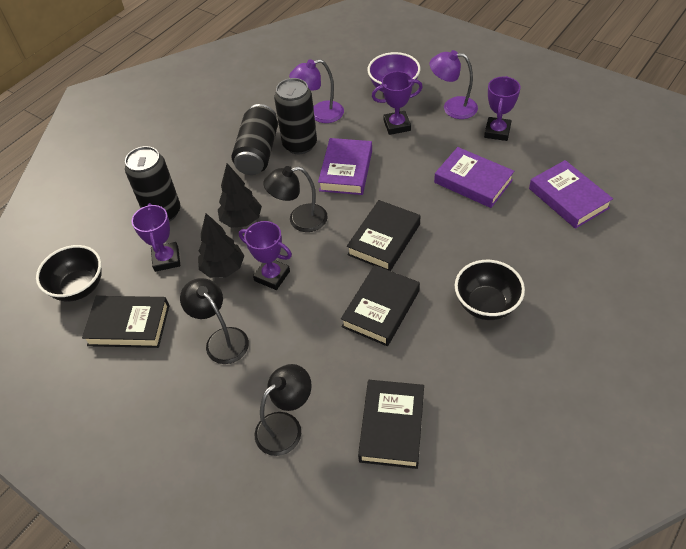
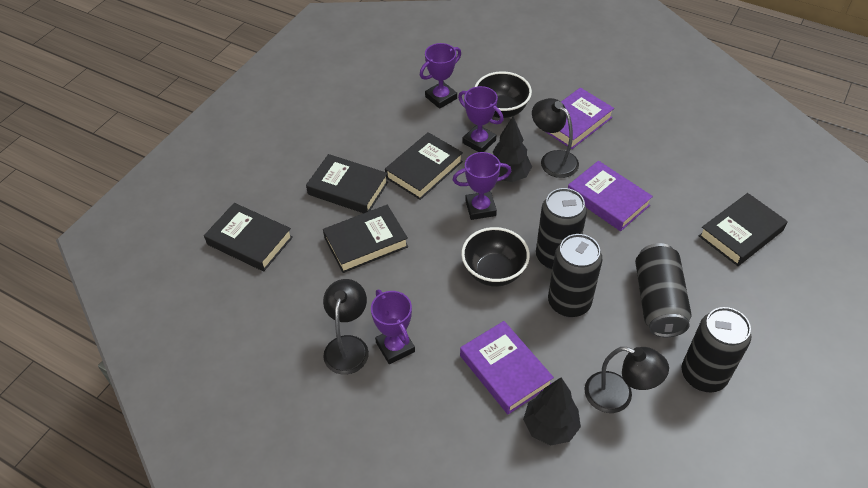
black book: 4 -> 5
black can: 3 -> 4
purple bowl: 1 -> 0
purple lamp: 2 -> 0

